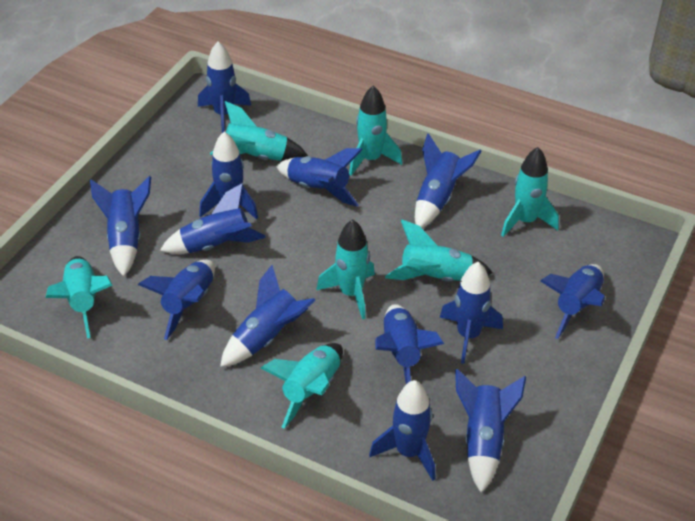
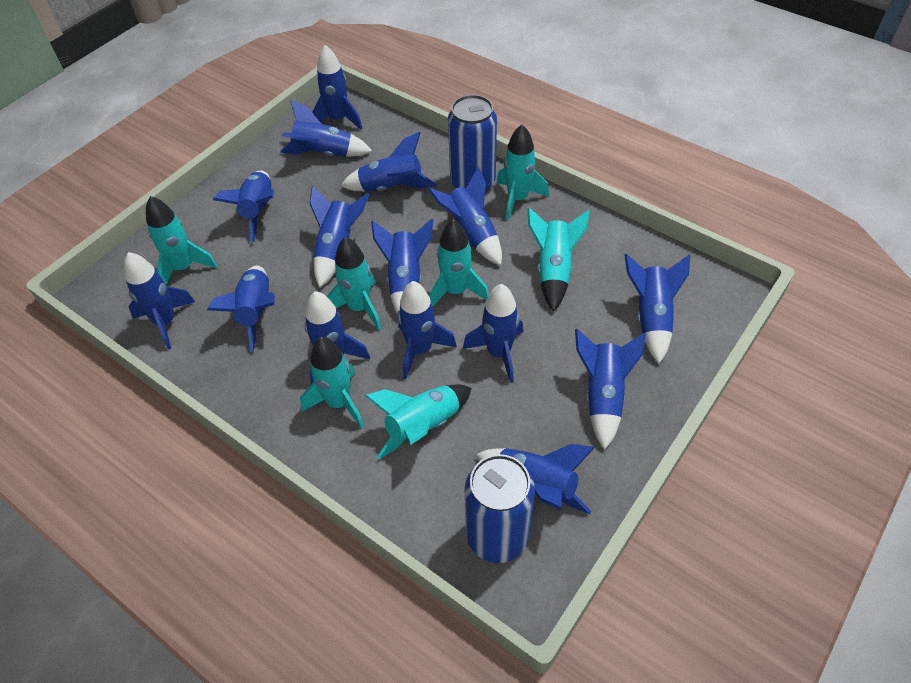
blue can: 0 -> 2
blue rocket: 13 -> 15

